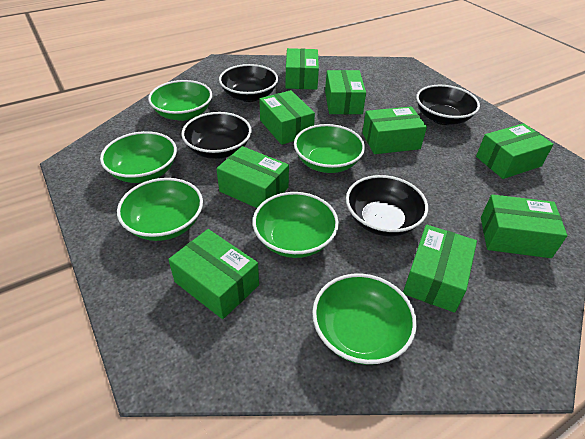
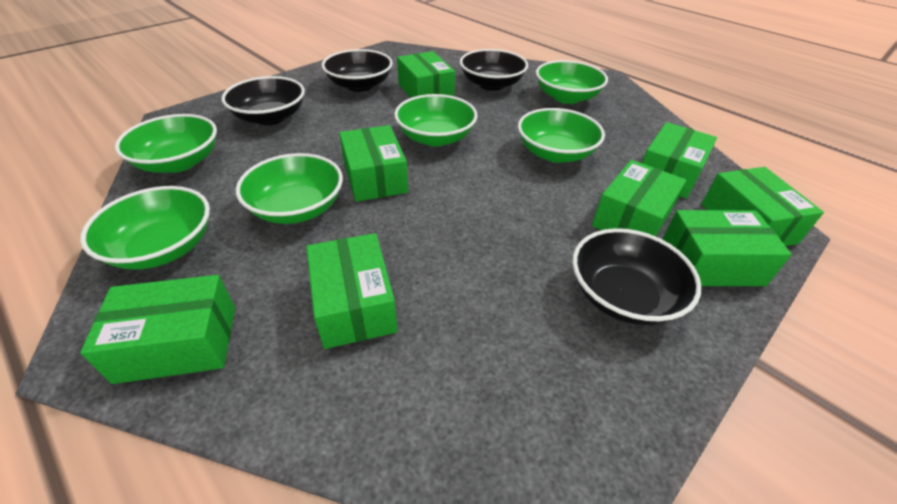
green box: 9 -> 8

